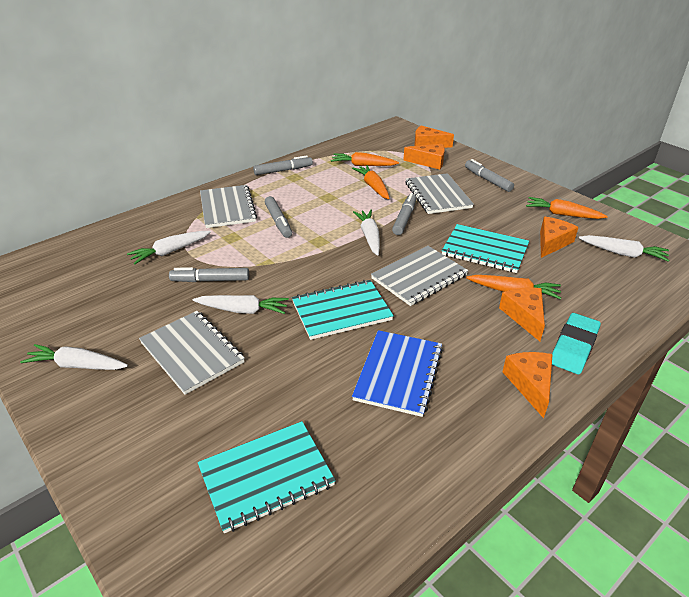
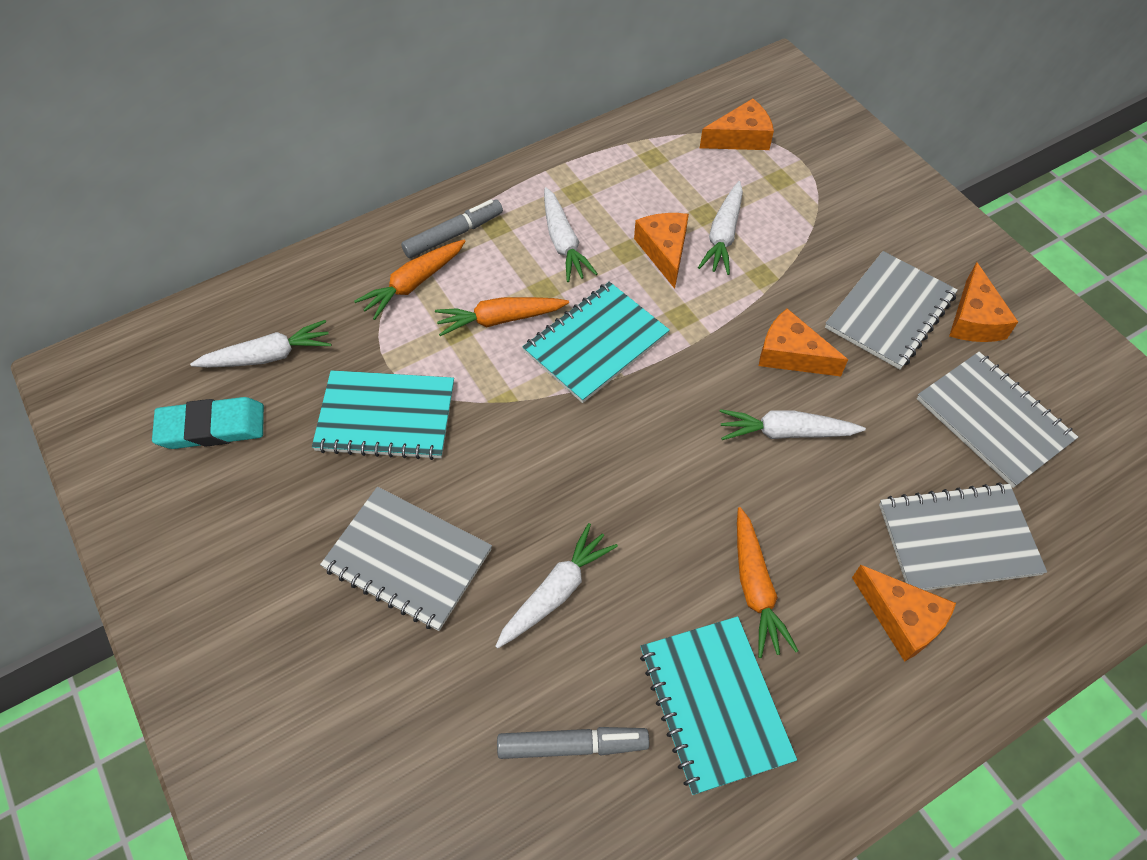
blue notebook: 1 -> 0
grey marker: 5 -> 2
orange carrot: 4 -> 3

